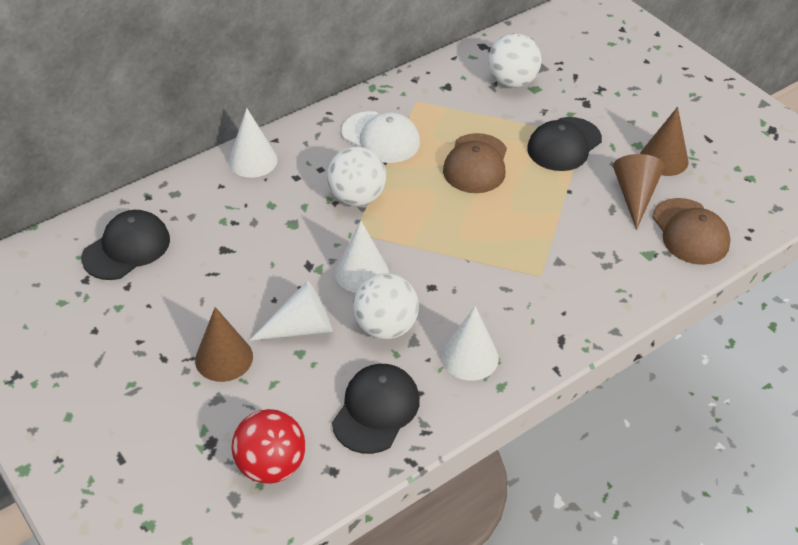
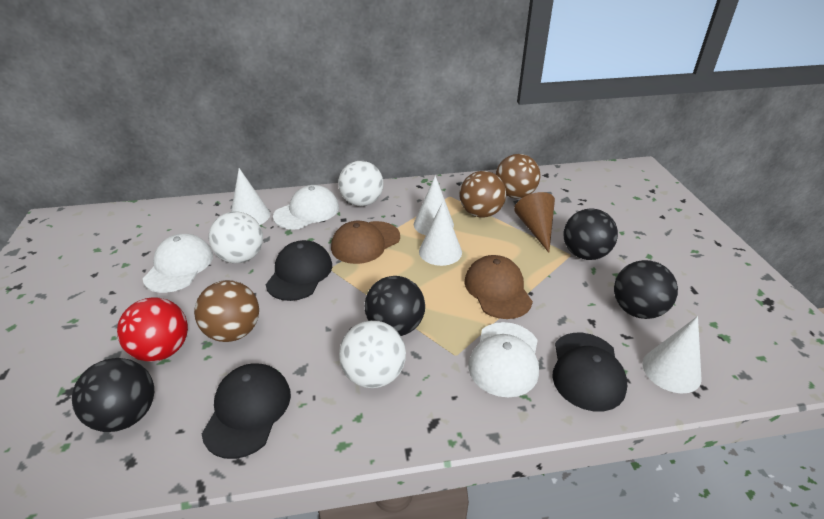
black ball: 0 -> 4
brown ball: 0 -> 3
brown cone: 3 -> 1
white cap: 1 -> 3

